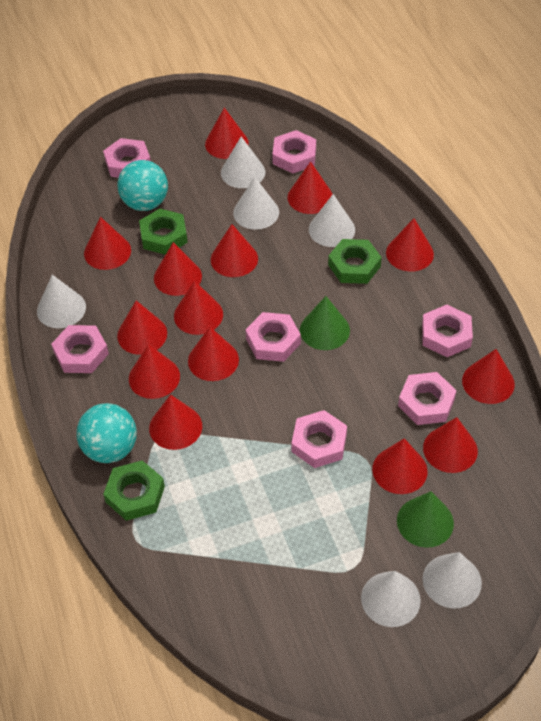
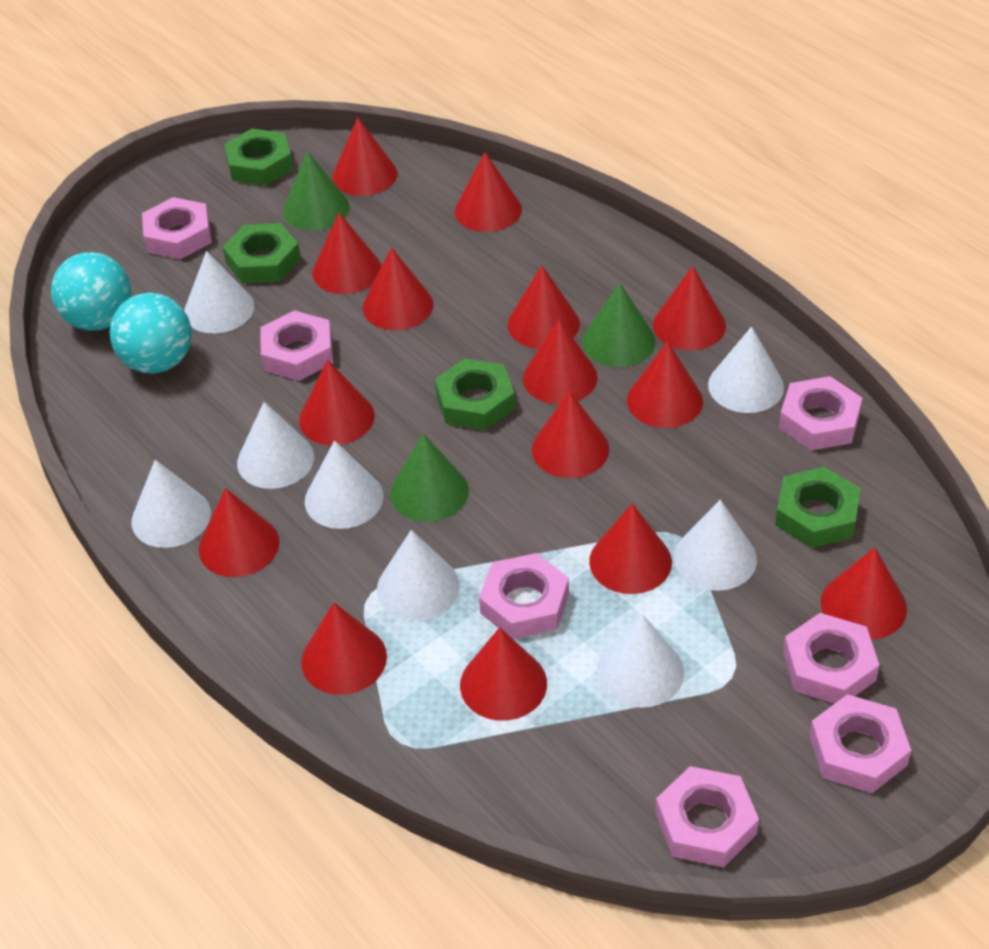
green cone: 2 -> 3
green nut: 3 -> 4
red cone: 14 -> 15
white cone: 6 -> 8

